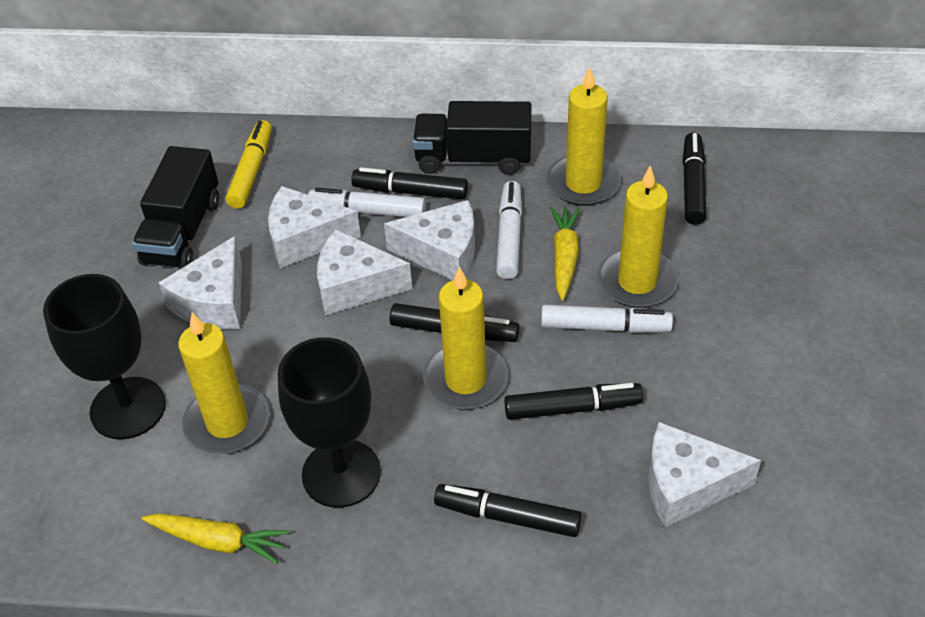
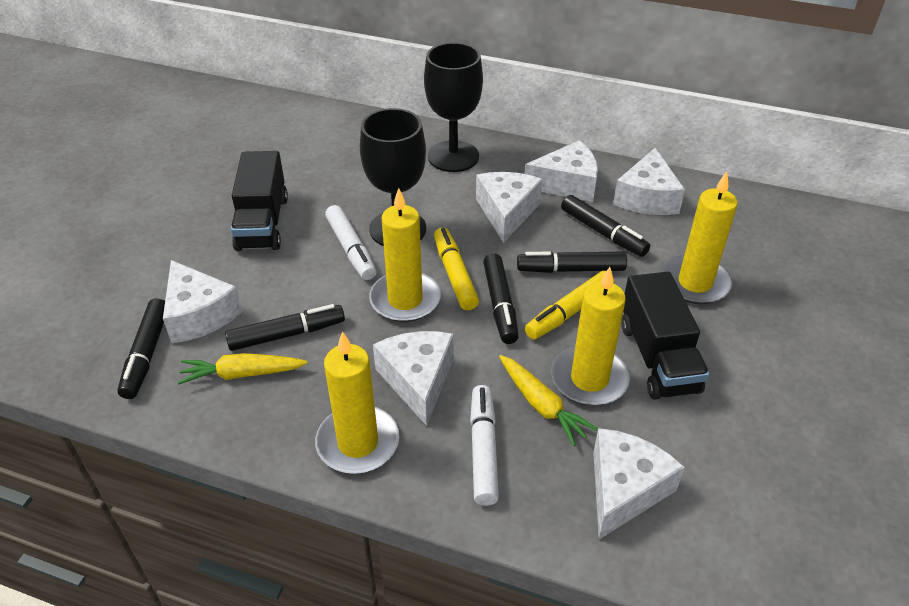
white cheese: 5 -> 6
white marker: 3 -> 2
yellow marker: 1 -> 2

